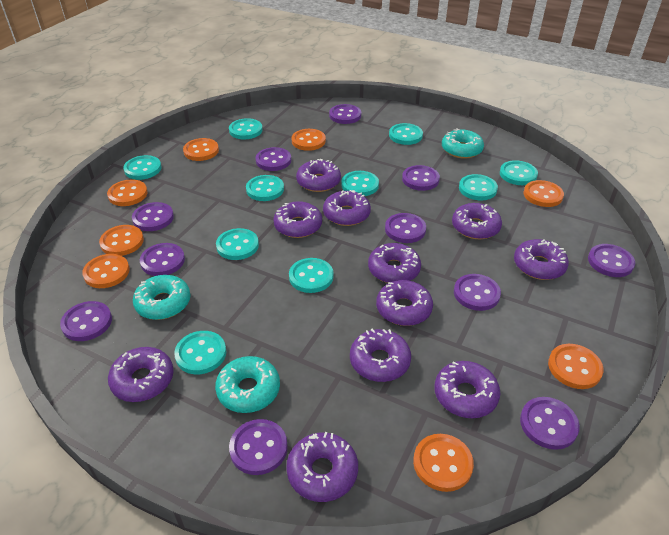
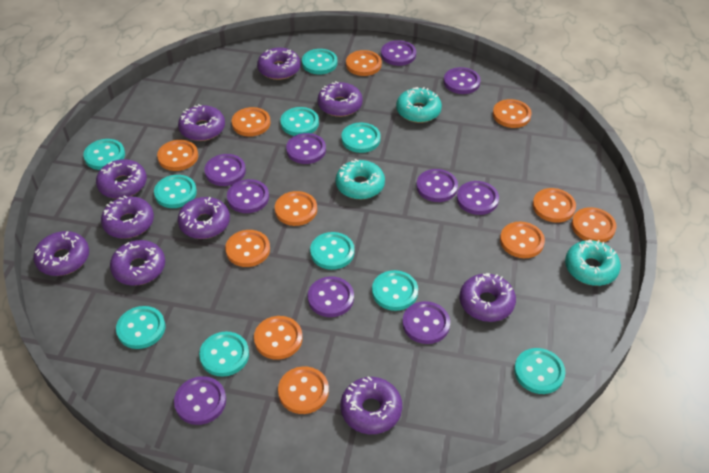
orange button: 8 -> 11
purple button: 11 -> 10
purple donut: 11 -> 10

